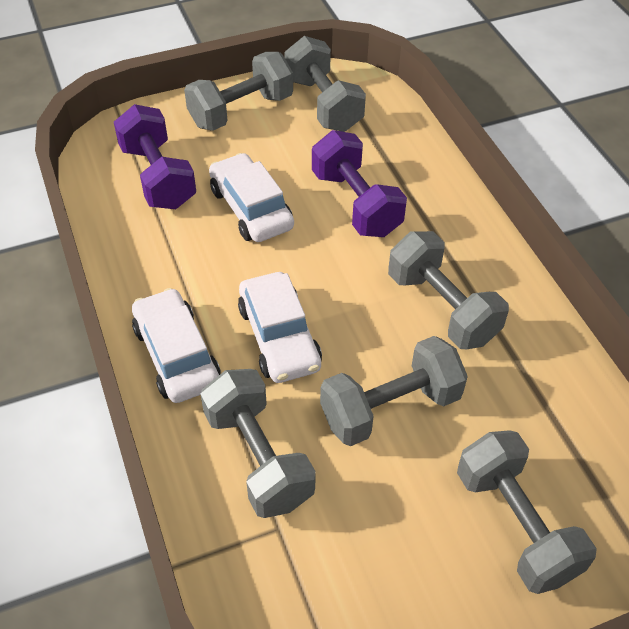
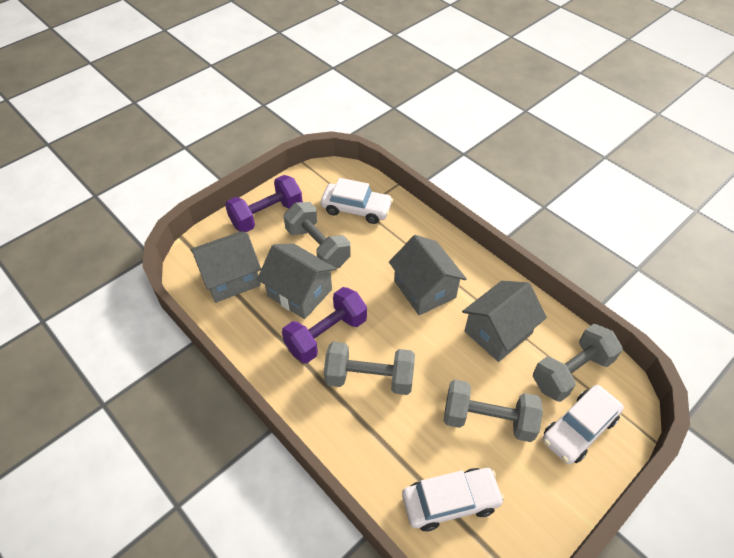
grey dumbbell: 6 -> 4
grey house: 0 -> 4

